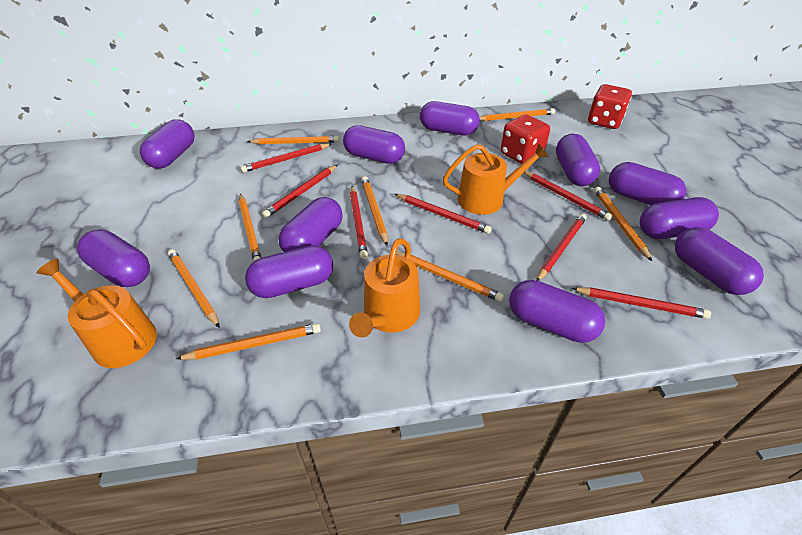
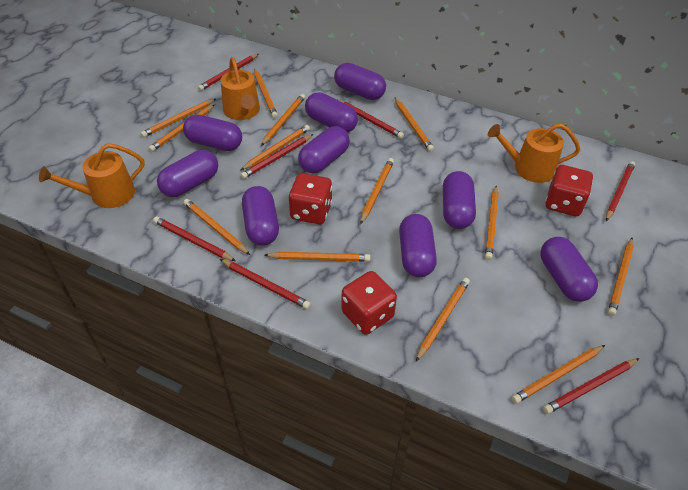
orange pencil: 8 -> 13
purple capsule: 11 -> 9
red dice: 2 -> 3

